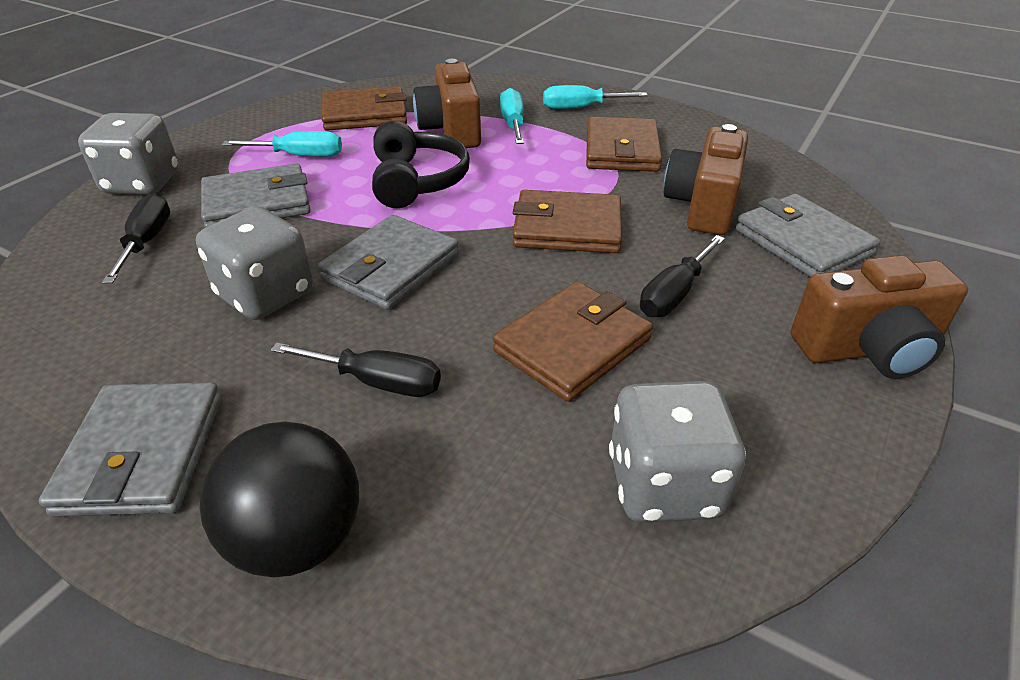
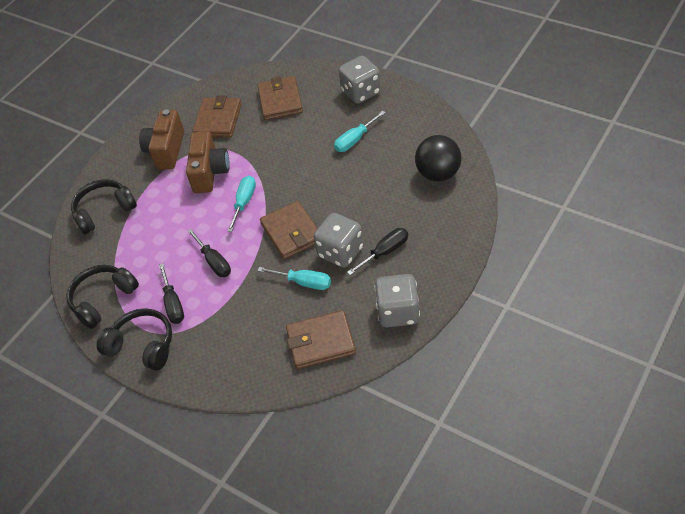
black headphones: 1 -> 3
brown camera: 3 -> 2
grey wallet: 4 -> 0

